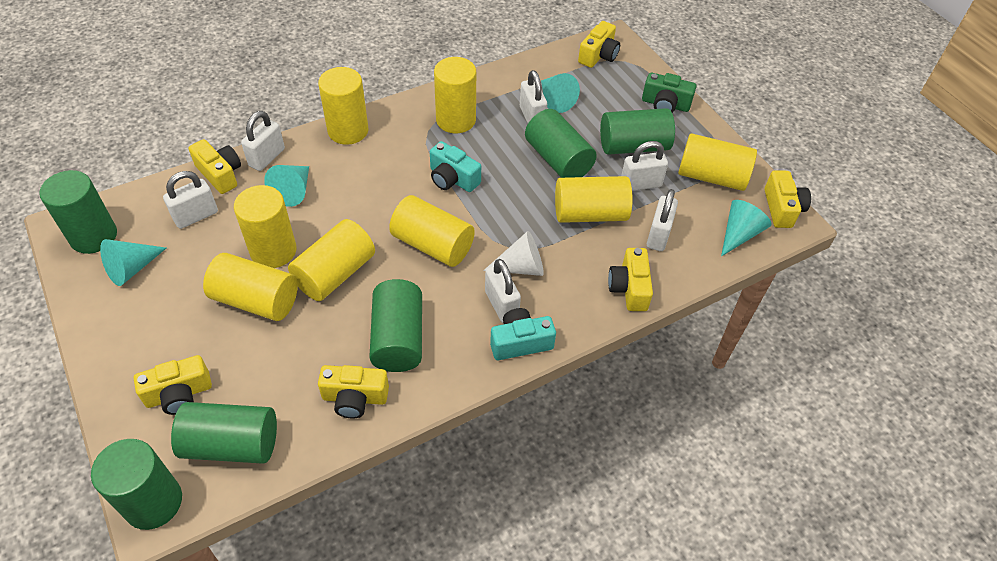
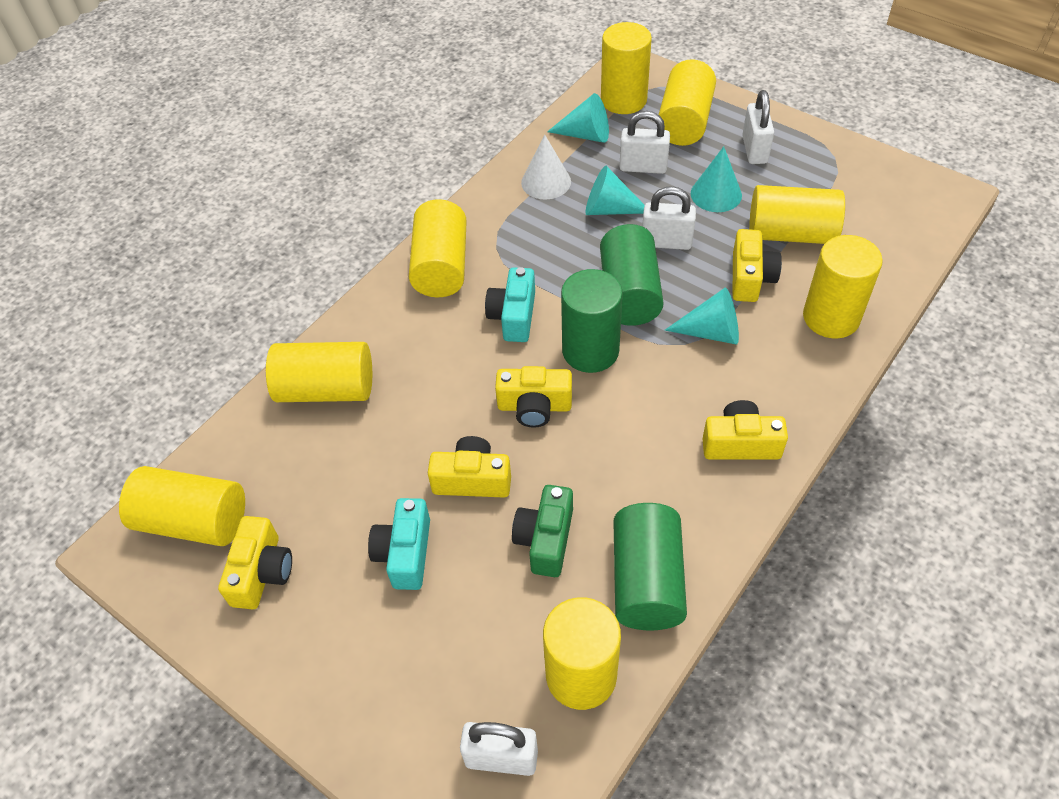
green cylinder: 6 -> 3
white padlock: 6 -> 4
yellow camera: 6 -> 5

